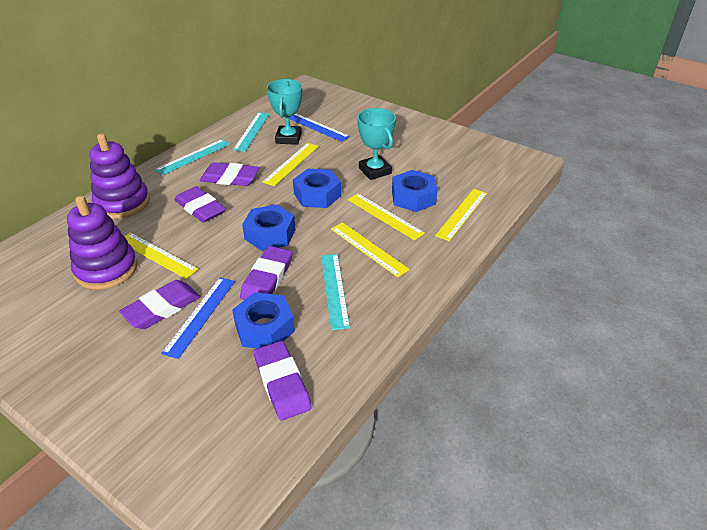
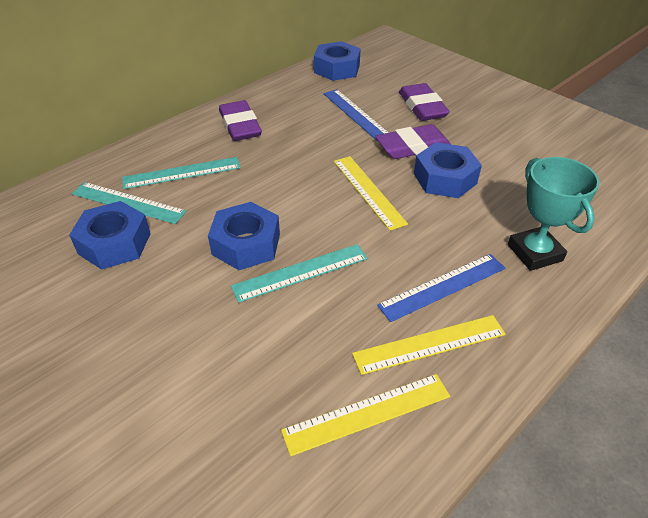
purple eraser: 5 -> 3
purple stacking toy: 2 -> 0
turquoise trophy: 2 -> 1
yellow ruler: 5 -> 3

